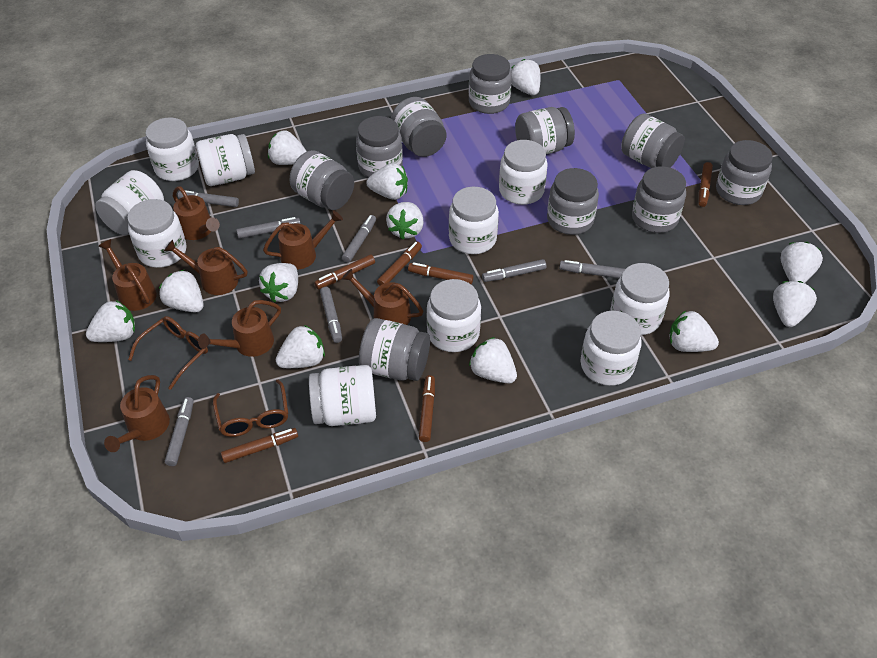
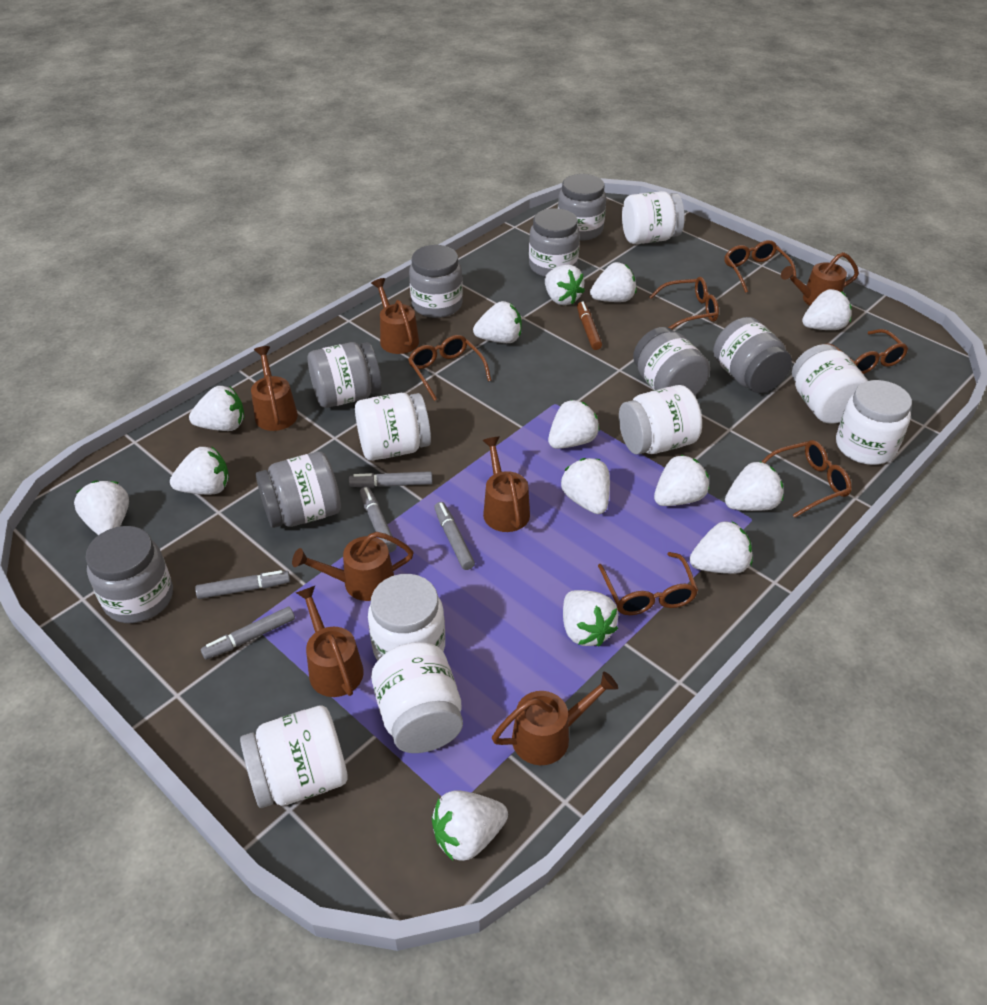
brown glasses: 2 -> 6
brown marker: 6 -> 1
grey jar: 10 -> 8
grey marker: 7 -> 5
white jar: 10 -> 8
white strawberry: 12 -> 14

